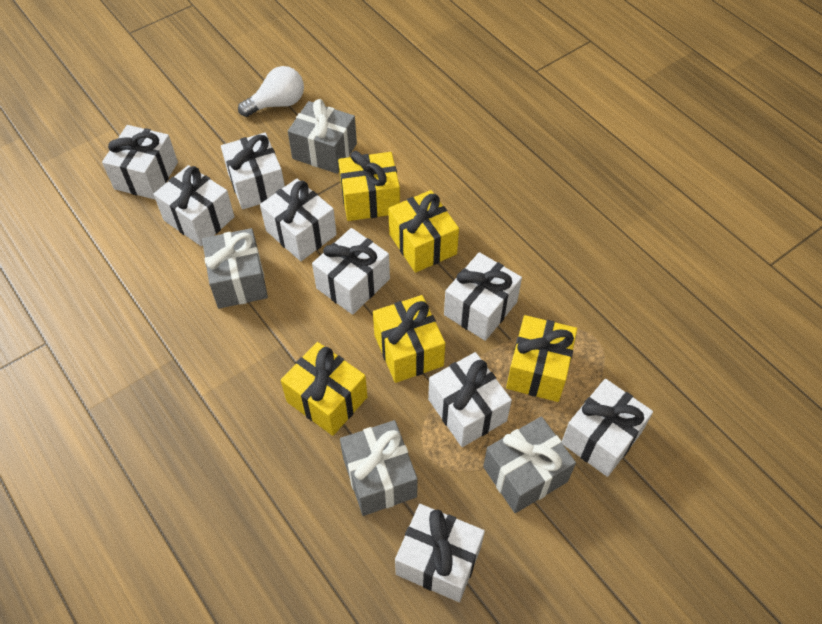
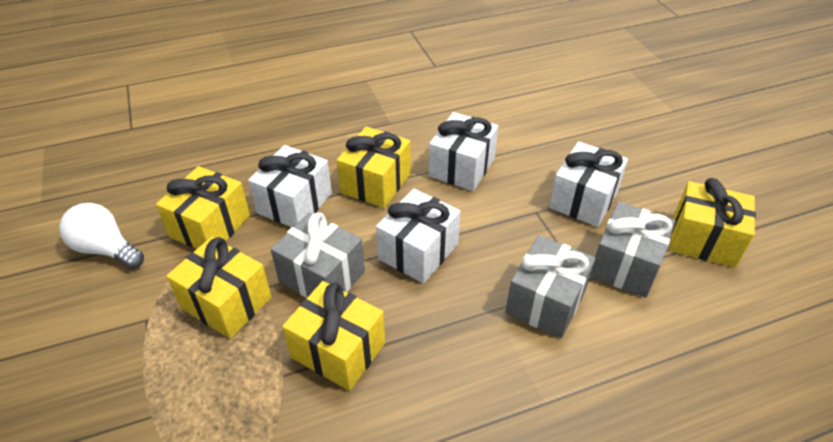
grey gift: 4 -> 3
white gift: 9 -> 4

